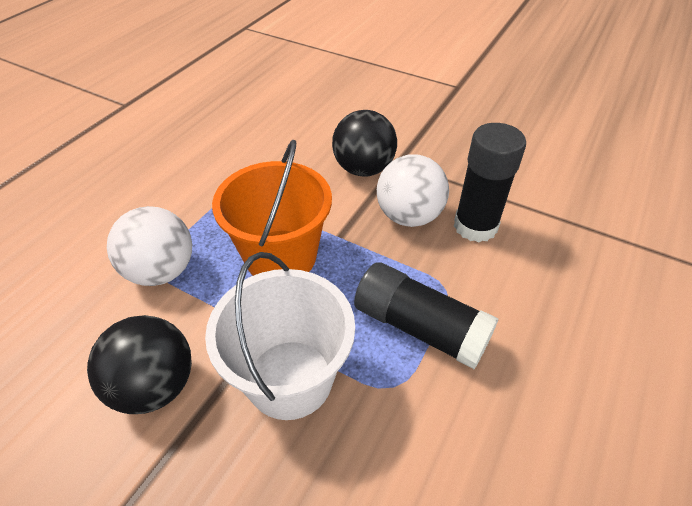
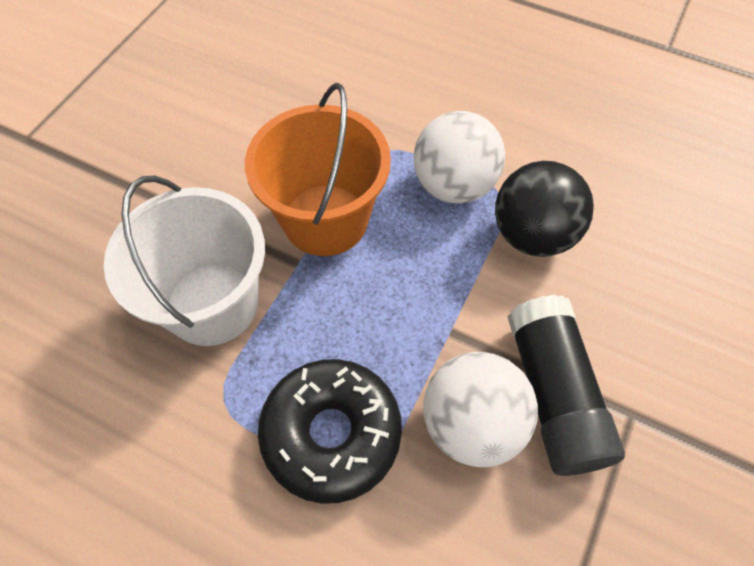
black ball: 2 -> 1
black donut: 0 -> 1
black glue stick: 2 -> 1

